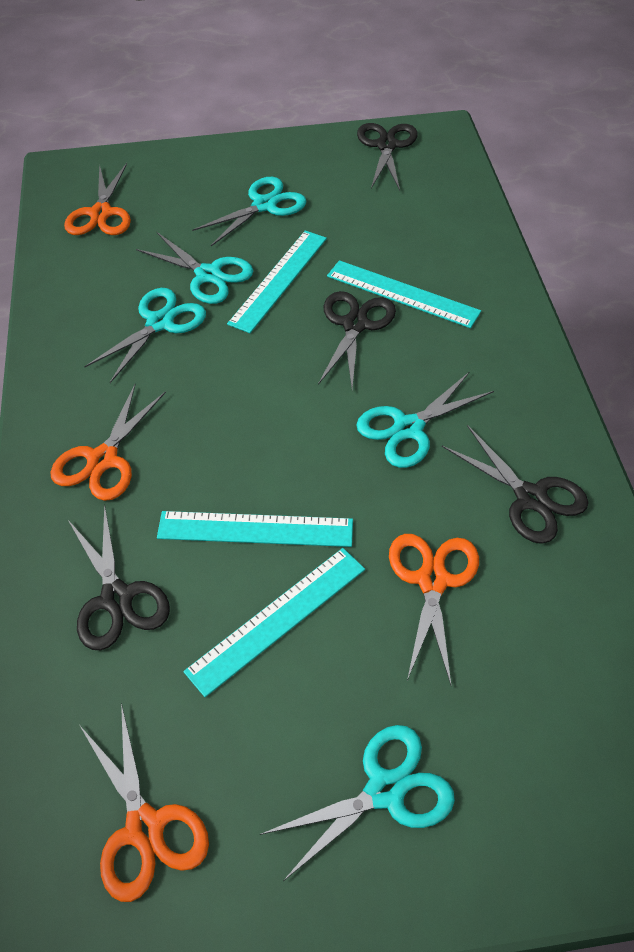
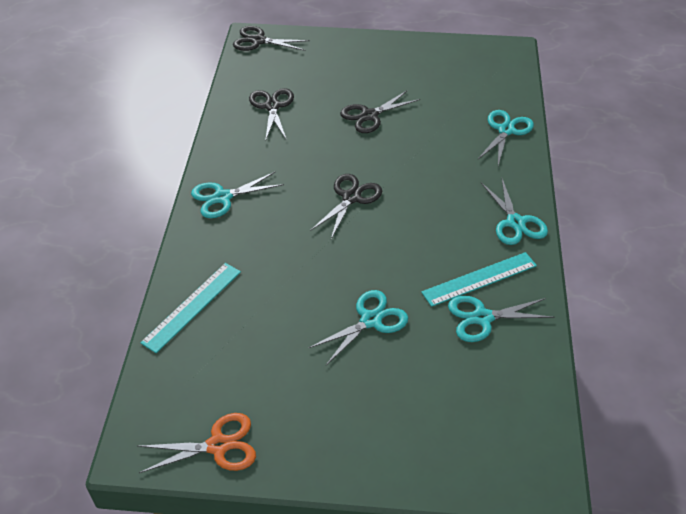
orange scissors: 4 -> 1
turquoise ruler: 4 -> 2

